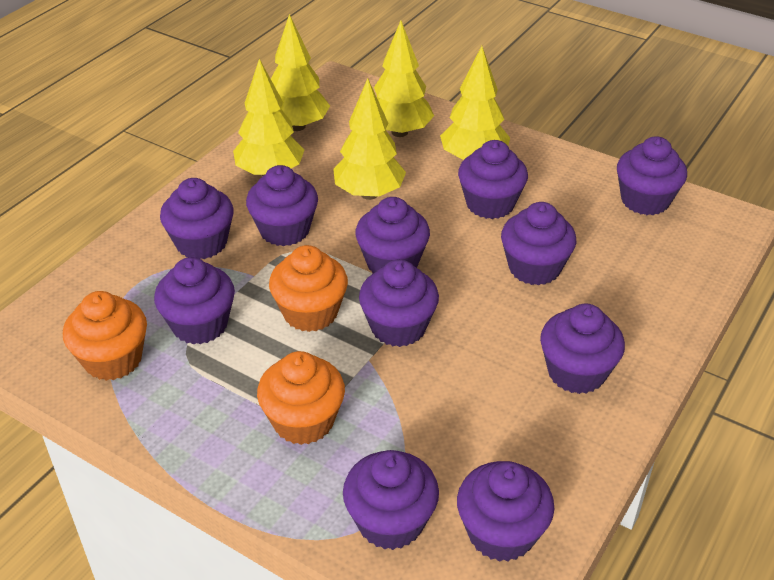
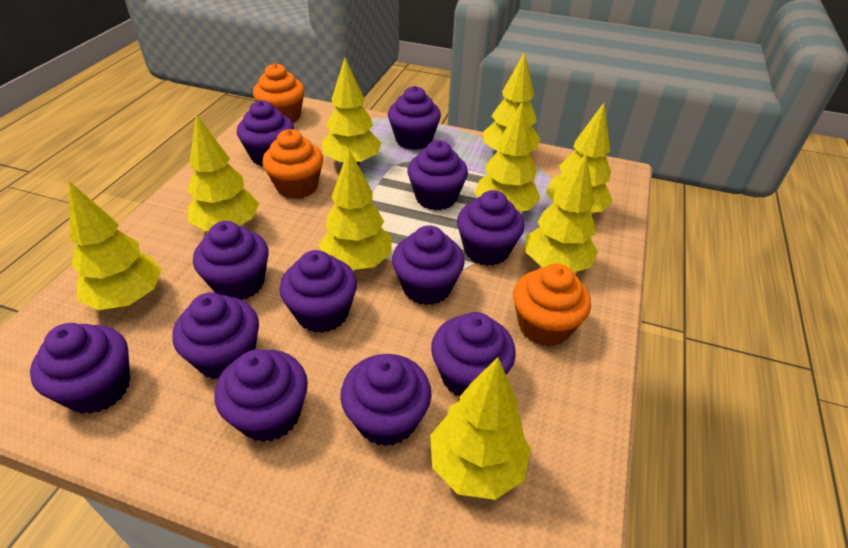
purple cupcake: 11 -> 12
yellow tree: 5 -> 9

